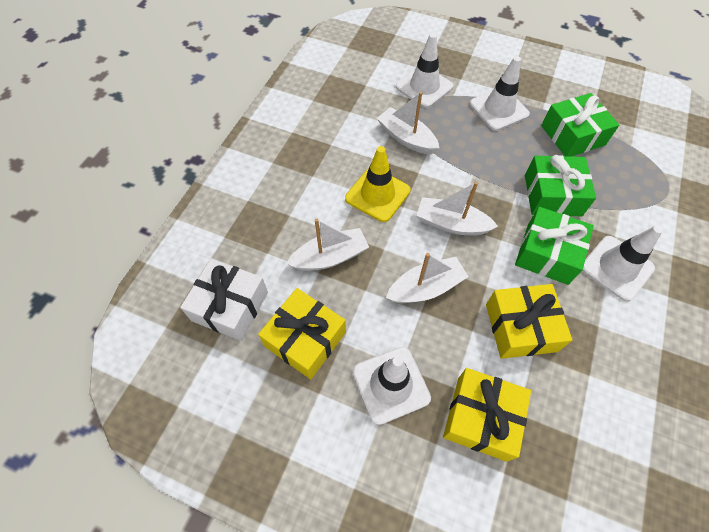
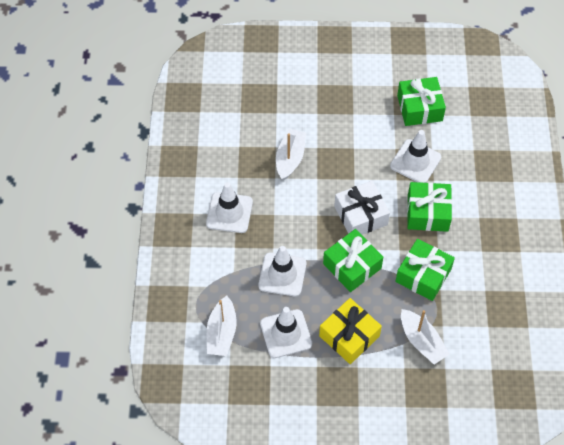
green gift: 3 -> 4
white boat: 4 -> 3
yellow gift: 3 -> 1
yellow traffic cone: 1 -> 0

